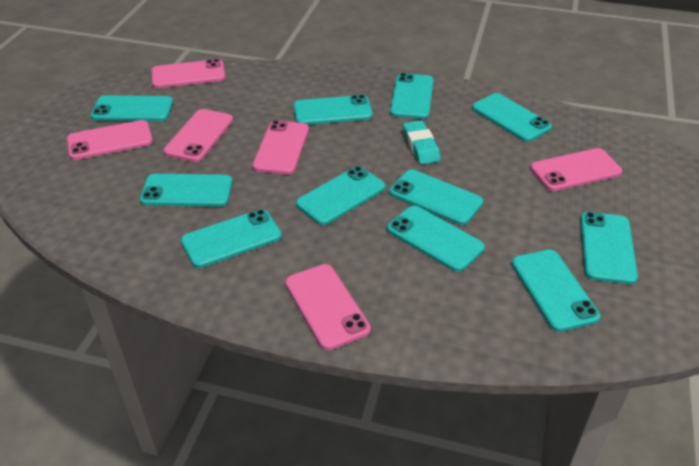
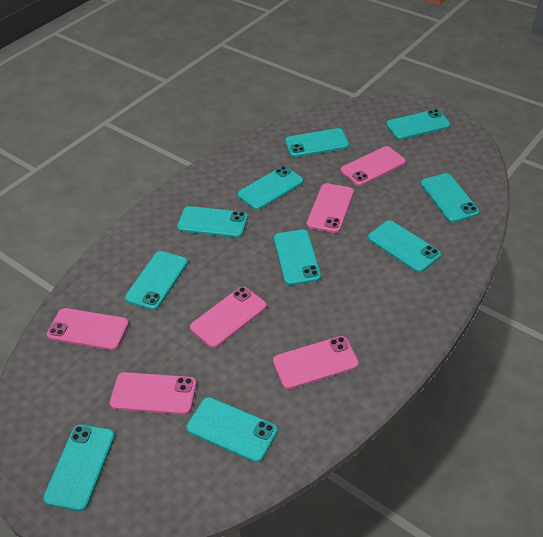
turquoise eraser: 1 -> 0
turquoise phone: 11 -> 10

